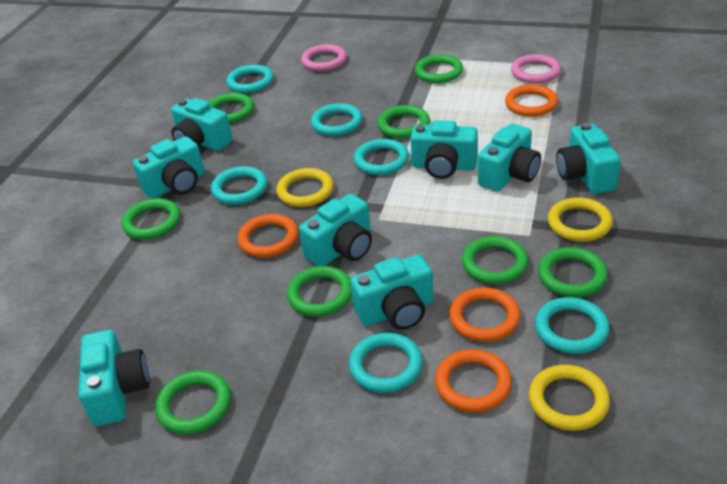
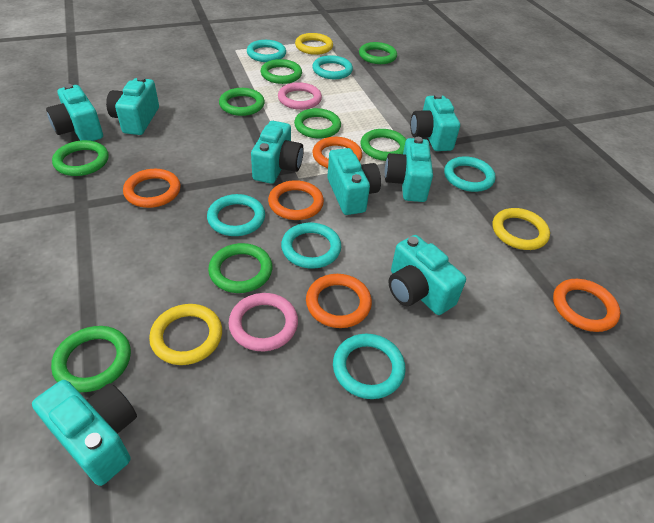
orange ring: 4 -> 5

